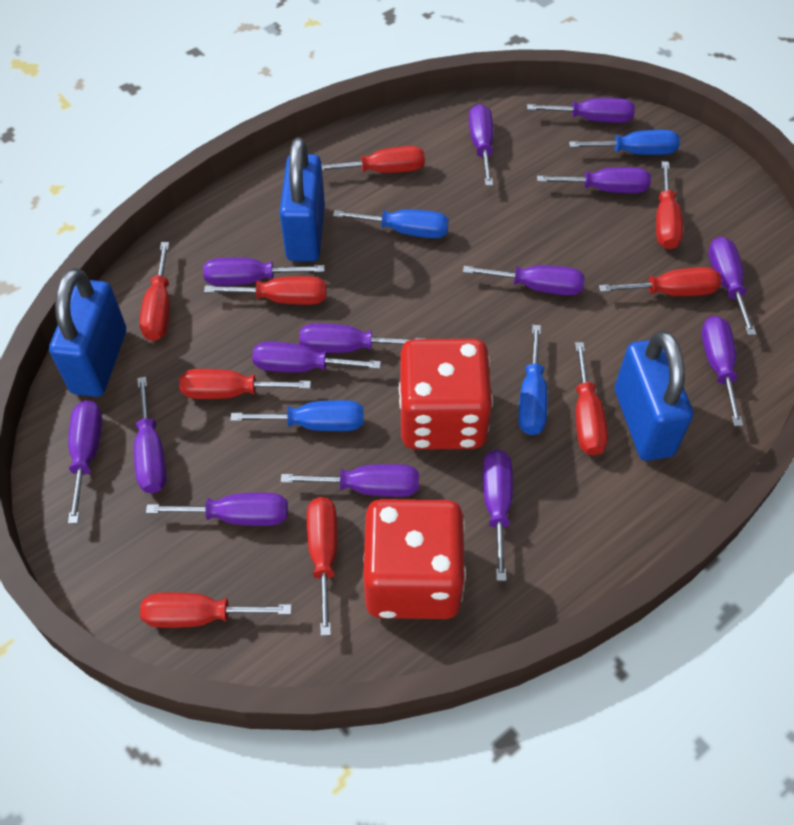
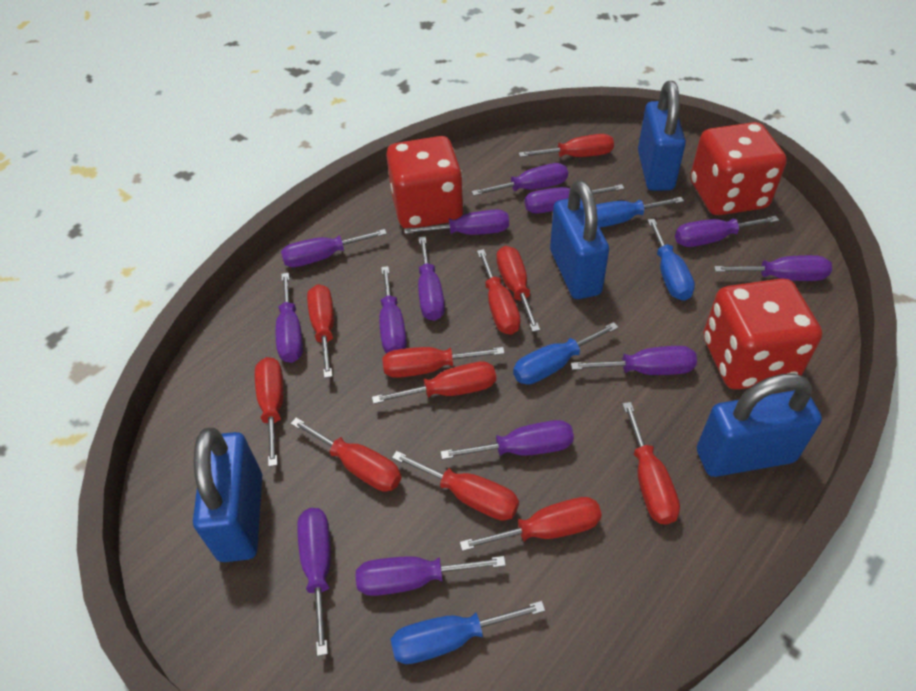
blue padlock: 3 -> 4
purple screwdriver: 14 -> 13
red dice: 2 -> 3
red screwdriver: 9 -> 11

